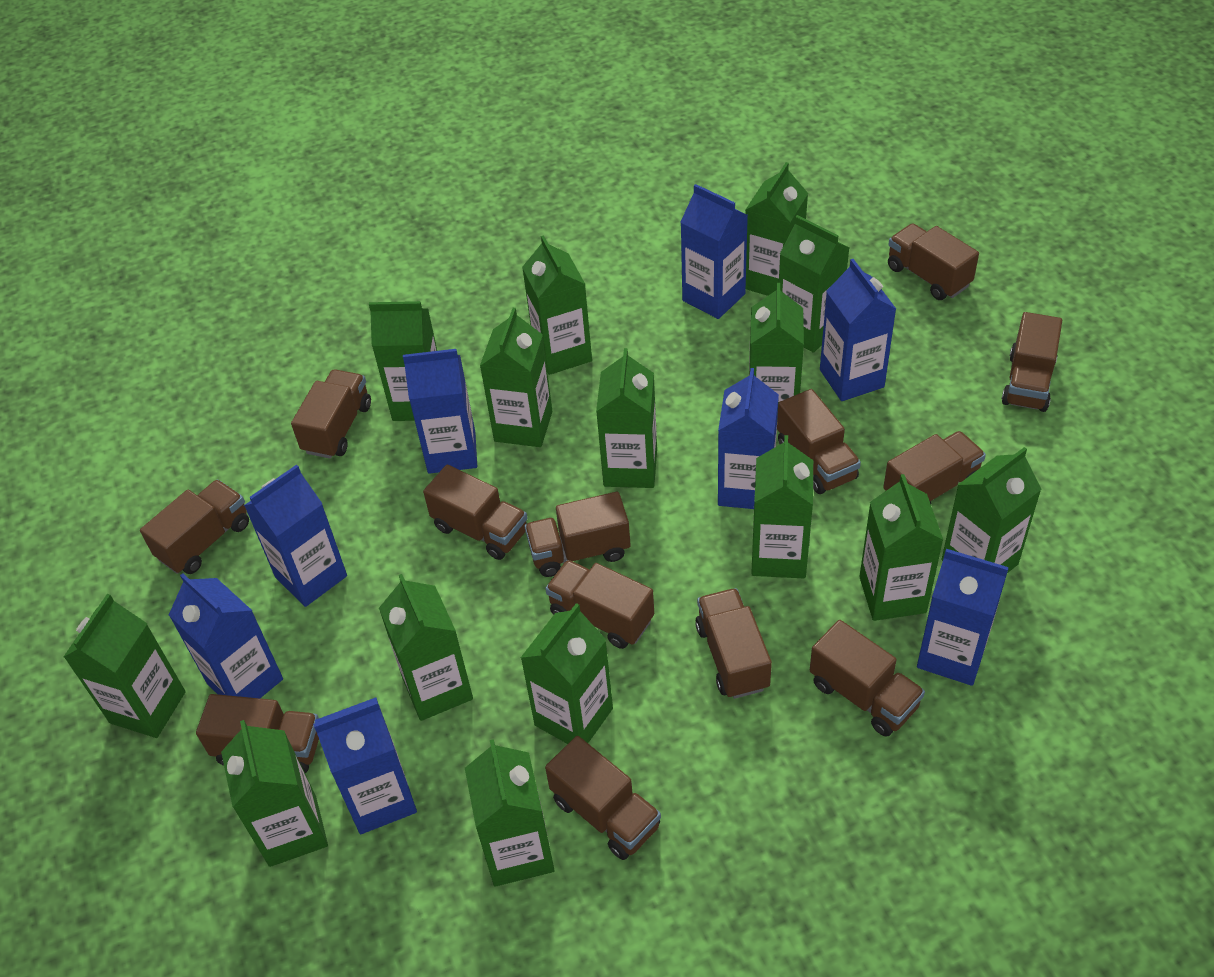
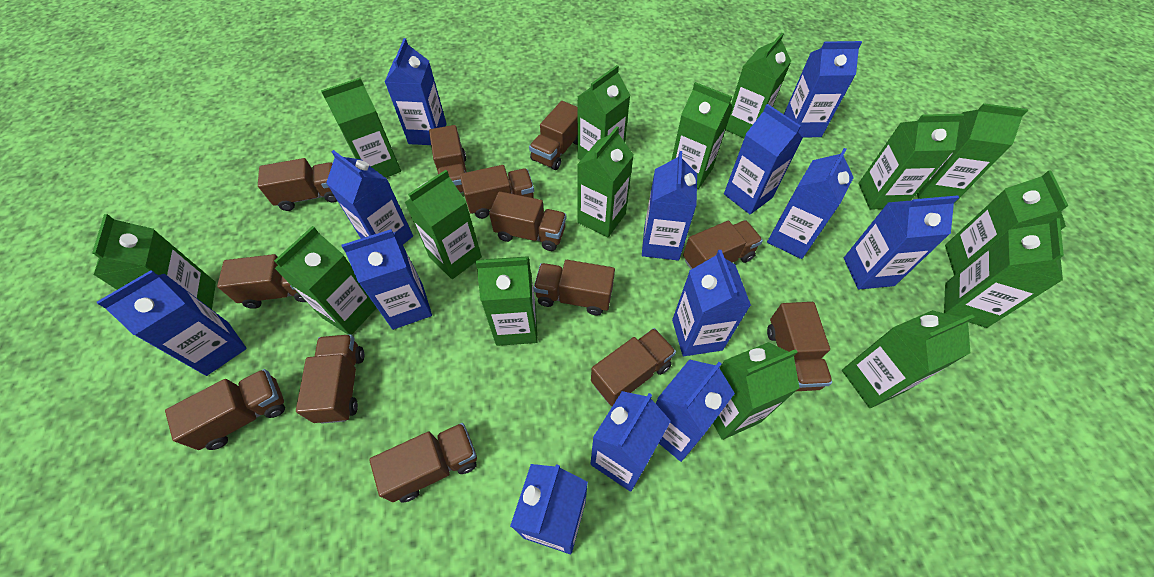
blue carton: 8 -> 13

